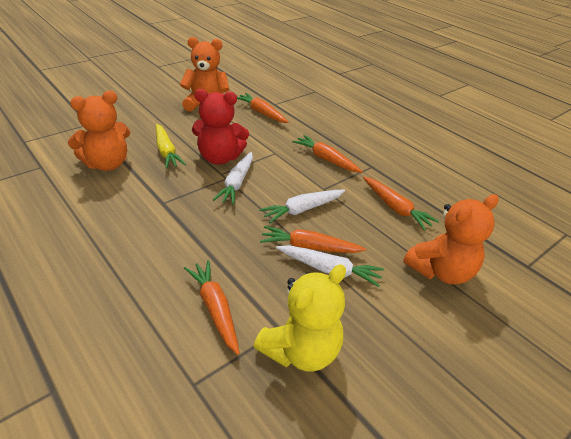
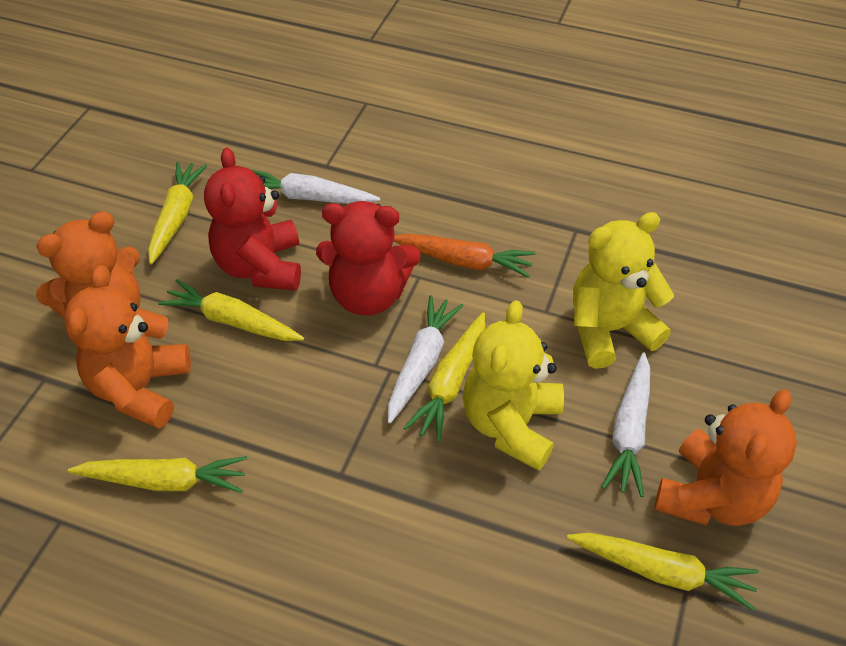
orange carrot: 5 -> 1
red teddy bear: 1 -> 2
yellow carrot: 1 -> 5
yellow teddy bear: 1 -> 2

